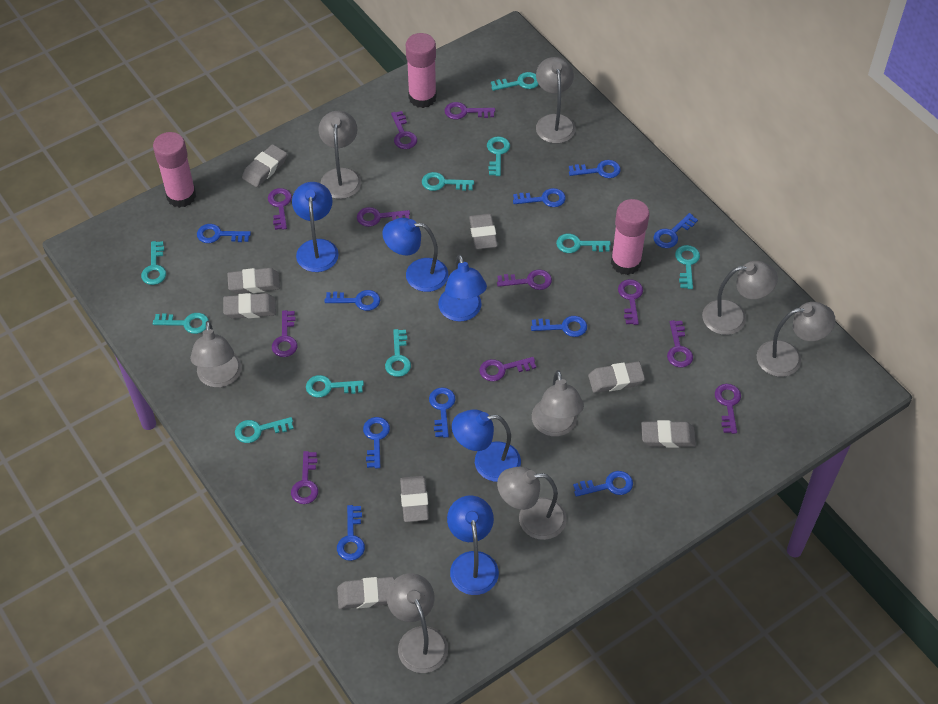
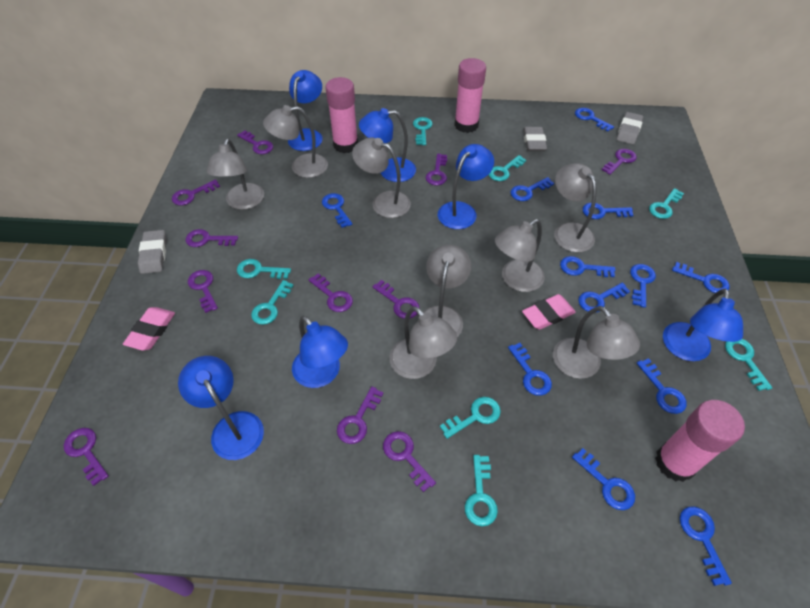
blue key: 10 -> 12
blue lamp: 5 -> 6
grey eraser: 8 -> 3
pink eraser: 0 -> 2
turquoise key: 10 -> 8

